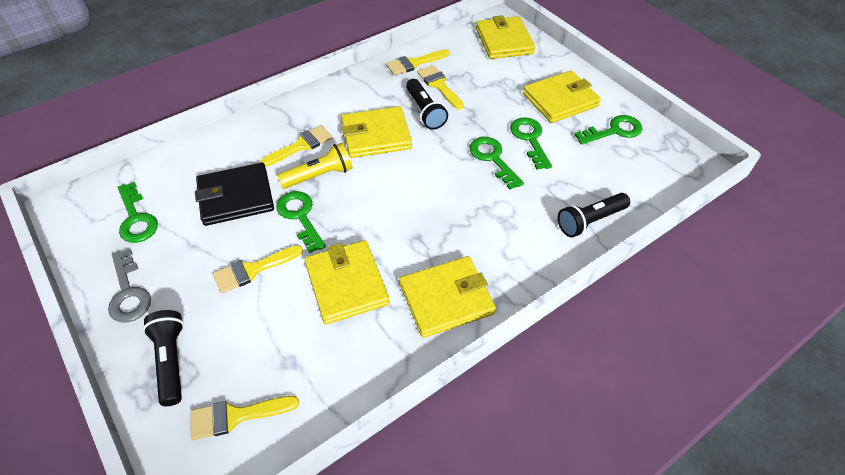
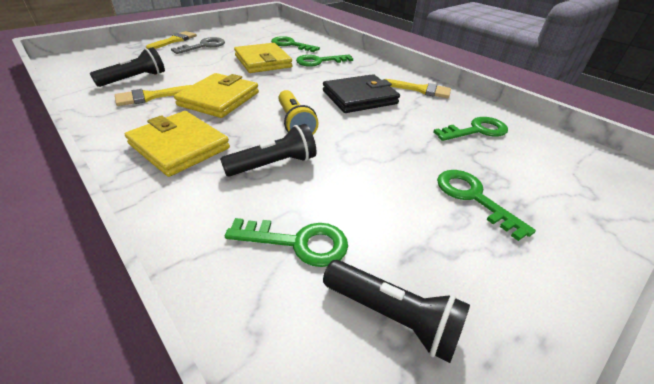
yellow brush: 5 -> 3
yellow wallet: 5 -> 3

